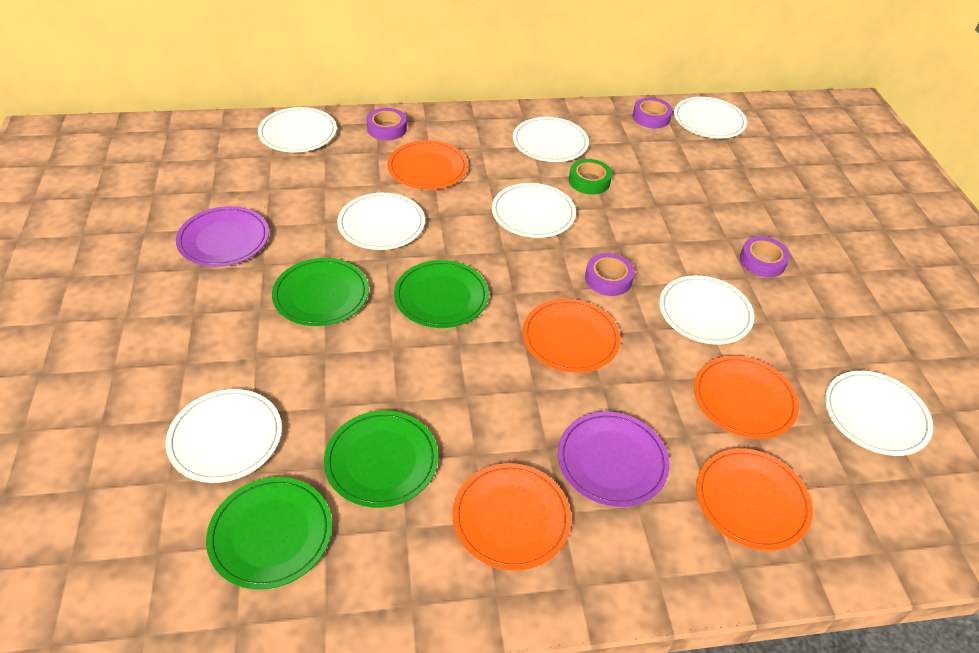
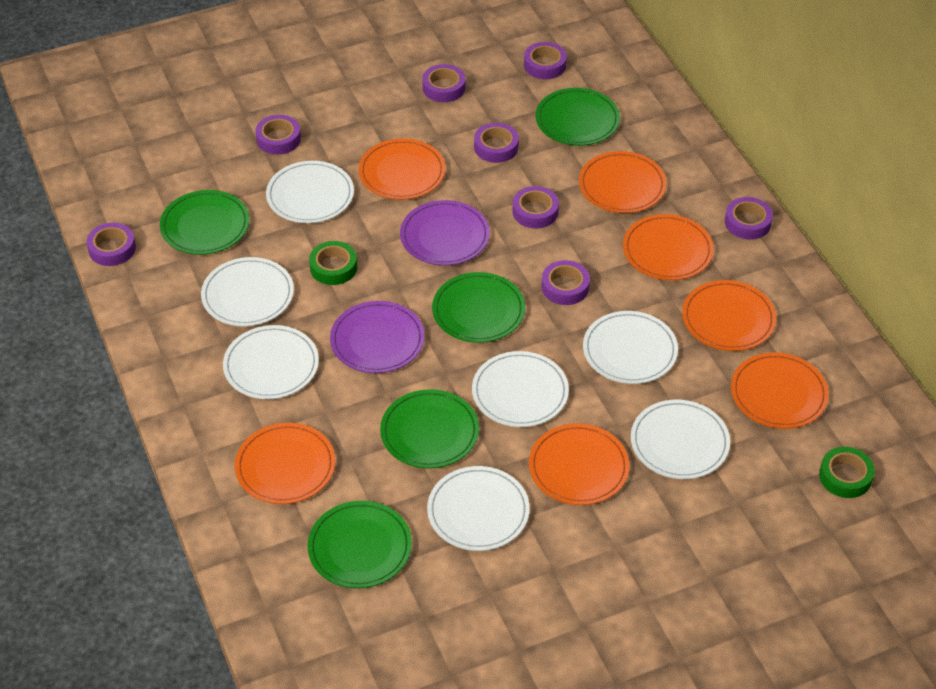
green plate: 4 -> 5
green tape: 1 -> 2
orange plate: 5 -> 7
purple tape: 4 -> 8
white plate: 8 -> 7

